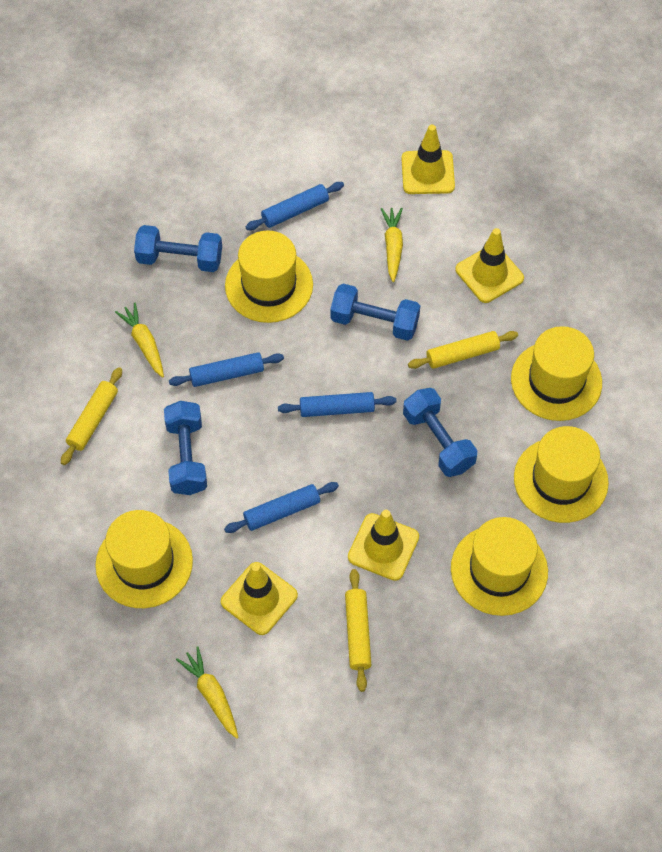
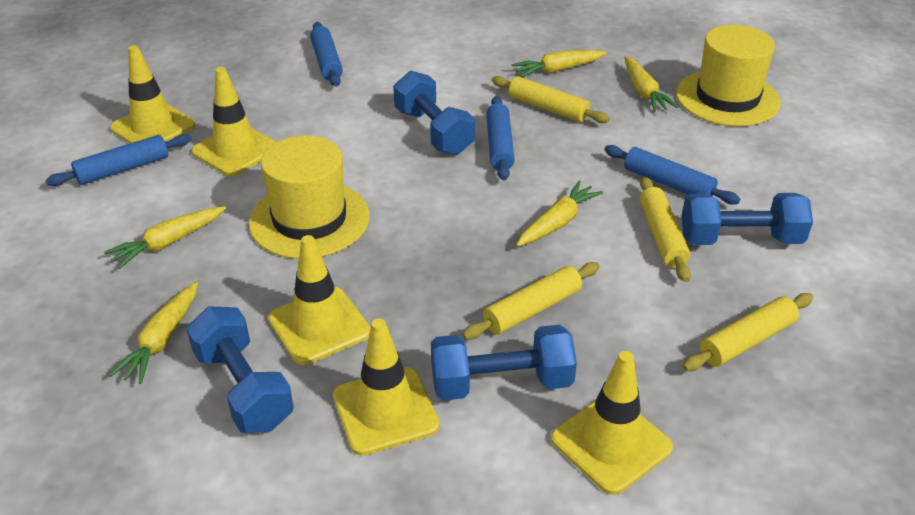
yellow carrot: 3 -> 5
yellow hat: 5 -> 2
yellow rolling pin: 3 -> 4
yellow traffic cone: 4 -> 5

